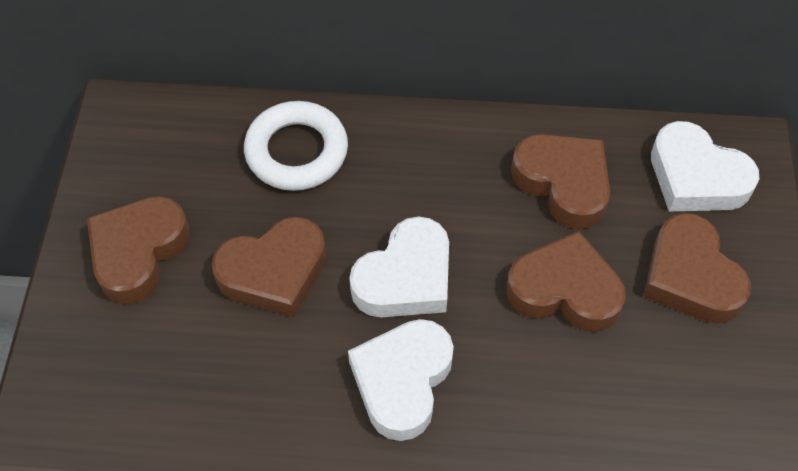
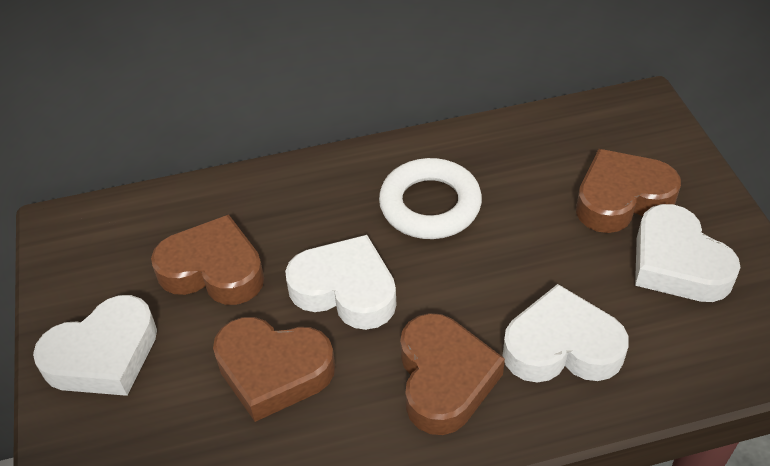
brown heart: 5 -> 4
white heart: 3 -> 4

